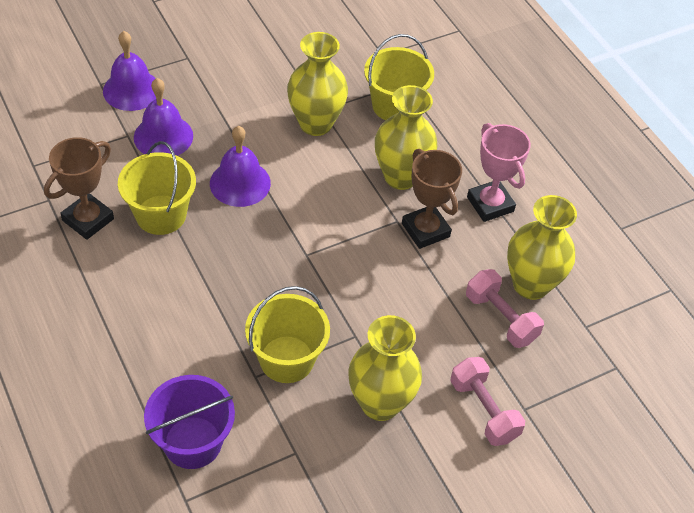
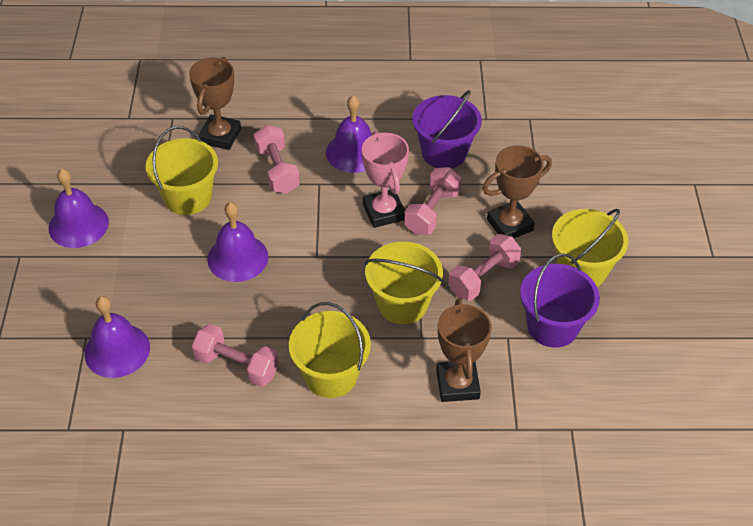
brown trophy: 2 -> 3
pink dumbbell: 2 -> 4
purple bell: 3 -> 4
purple bucket: 1 -> 2
yellow bucket: 3 -> 4
yellow vase: 4 -> 0

